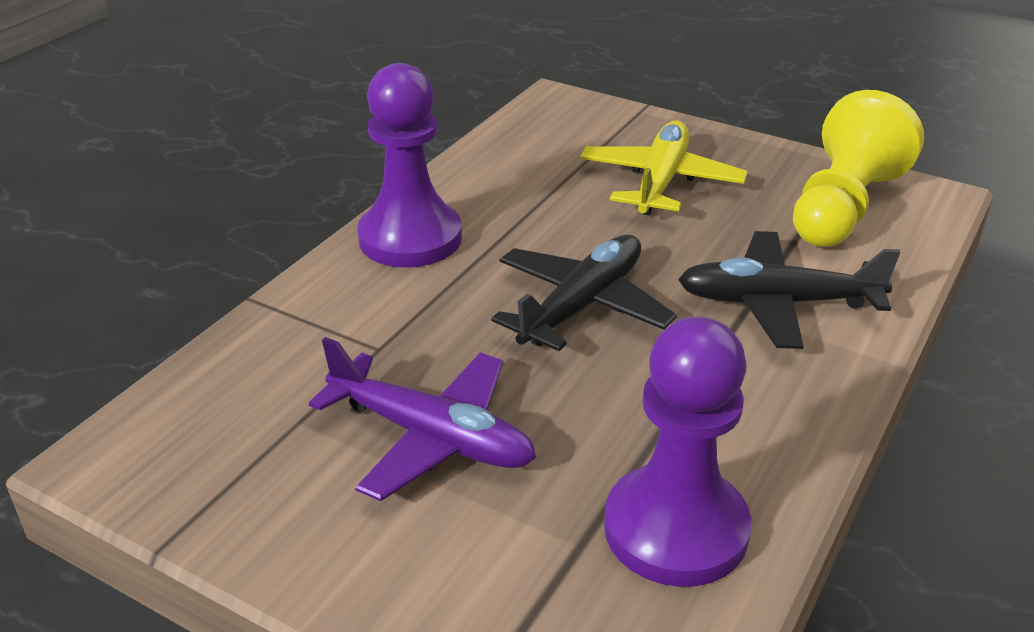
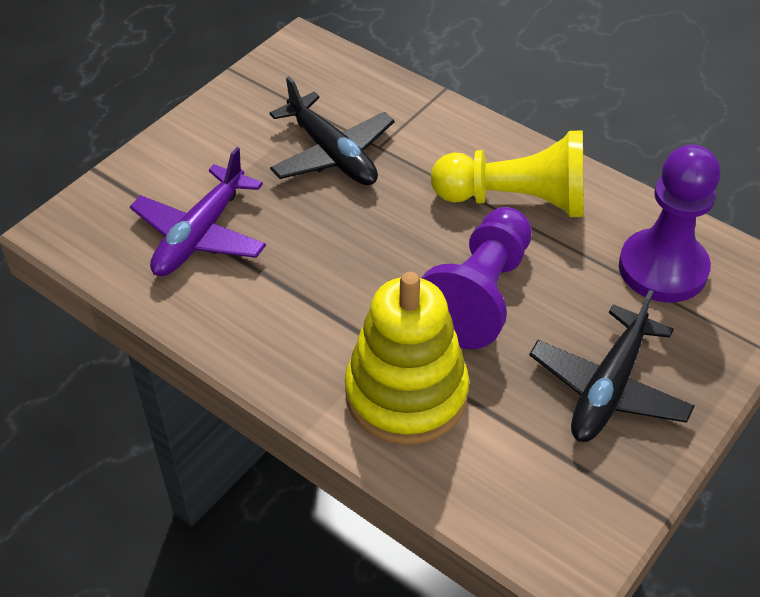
yellow plane: 1 -> 0
yellow stacking toy: 0 -> 1

